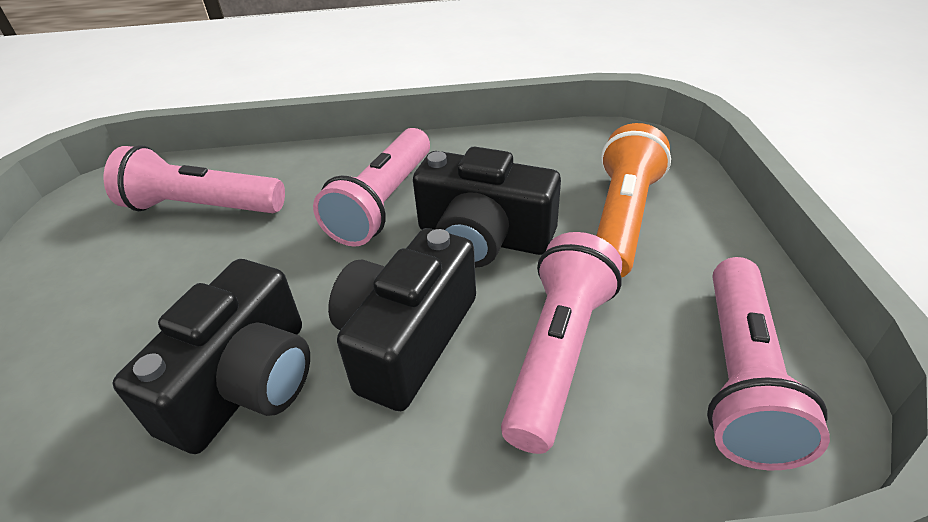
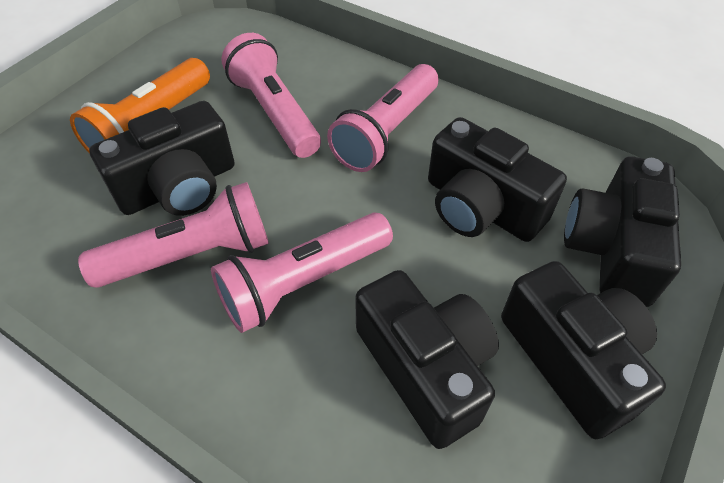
black camera: 3 -> 5

